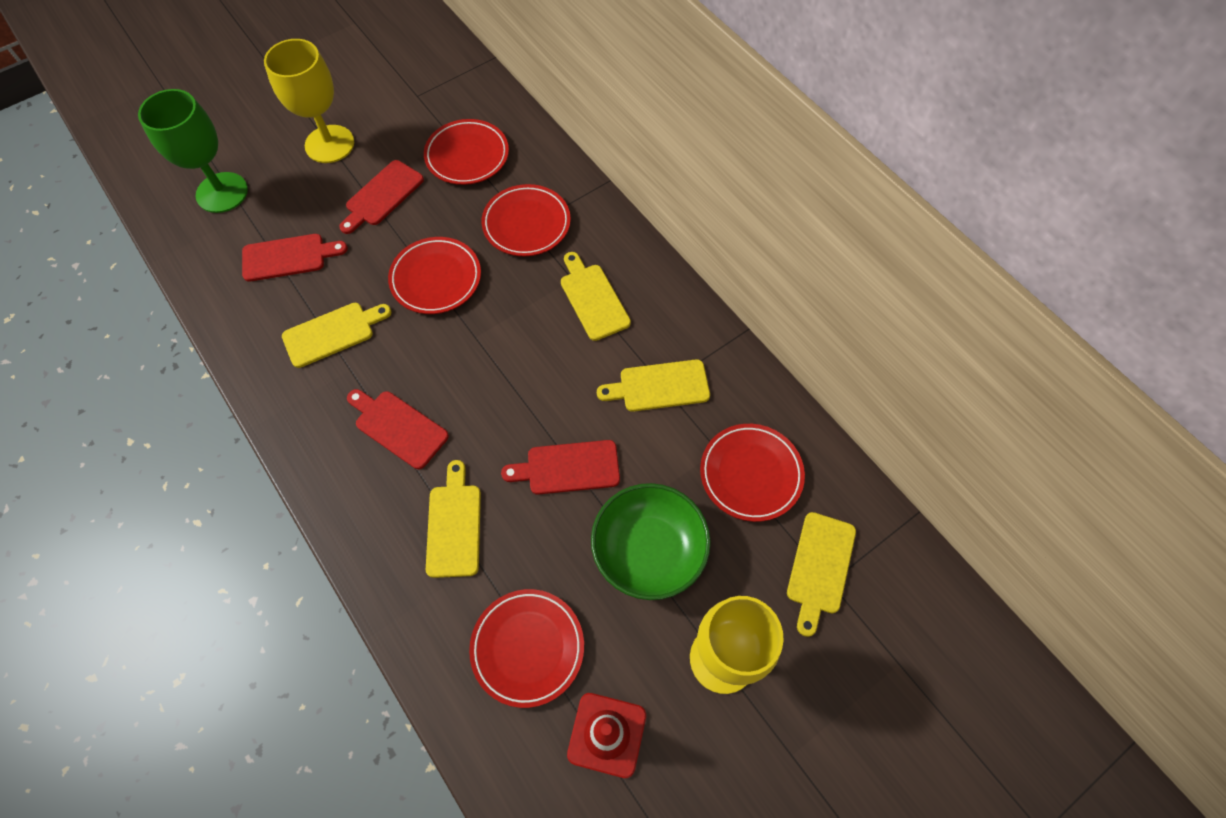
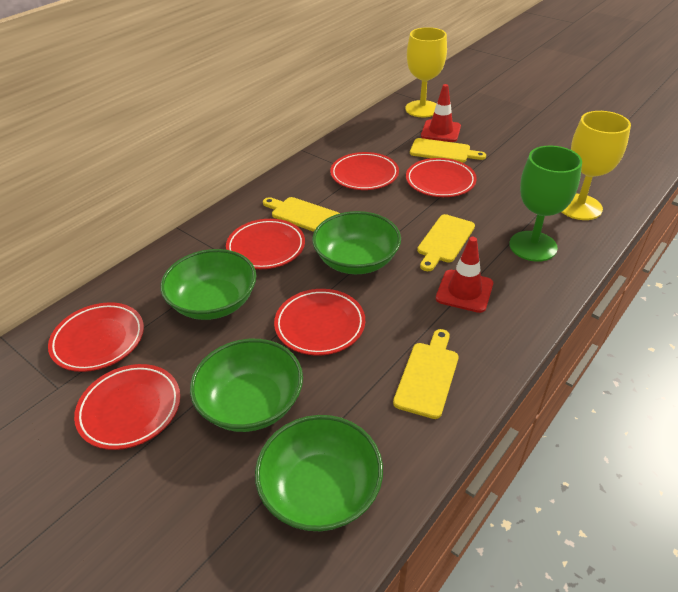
green bowl: 1 -> 4
red cutting board: 4 -> 0
red plate: 5 -> 6
red traffic cone: 1 -> 2
yellow cutting board: 5 -> 4

